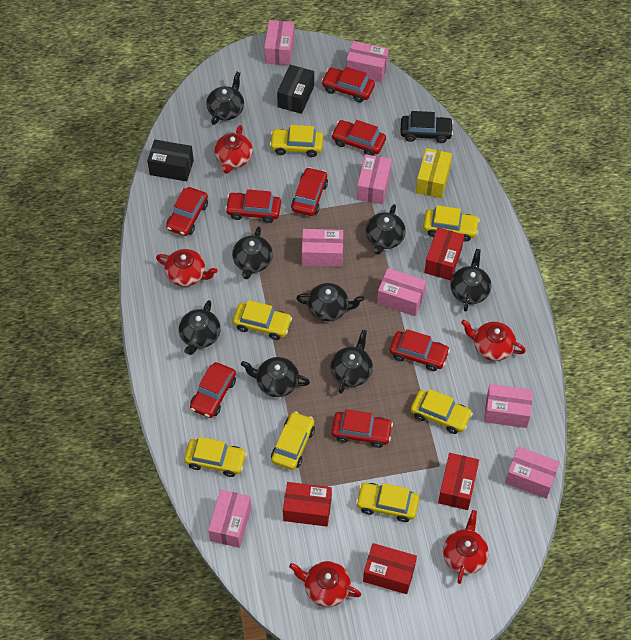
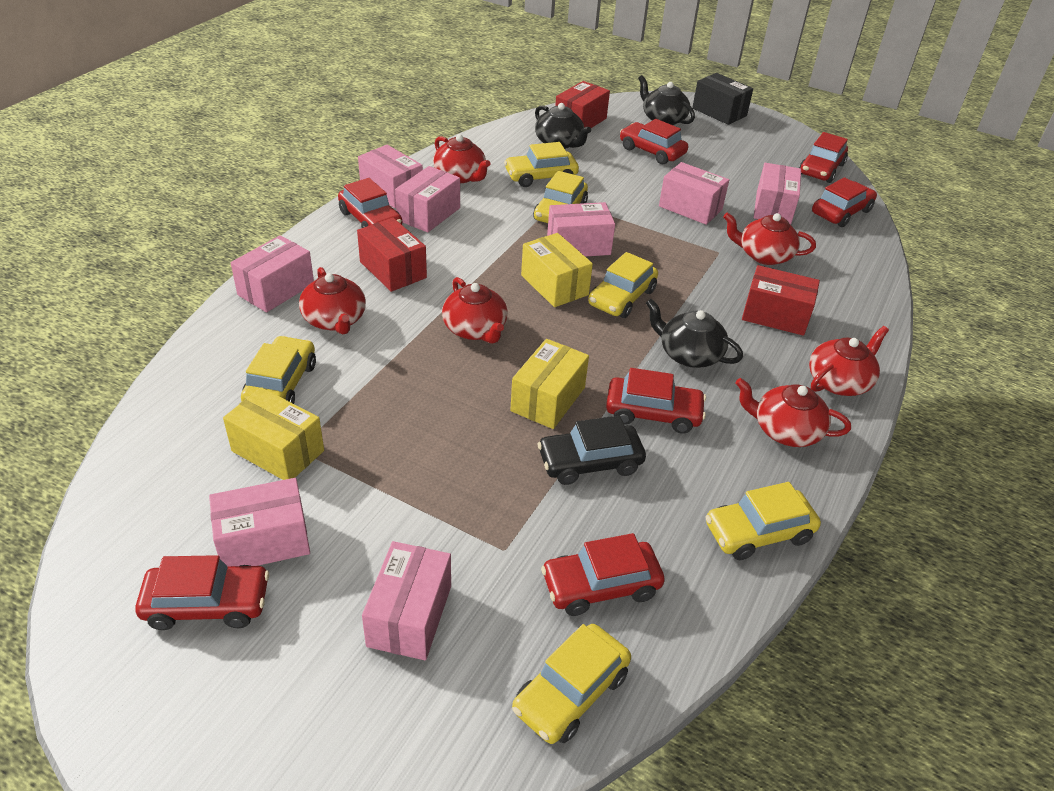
black box: 2 -> 1
black teapot: 8 -> 3
red box: 4 -> 3
red car: 8 -> 7
red teapot: 5 -> 6
yellow box: 1 -> 3
yellow car: 7 -> 6

